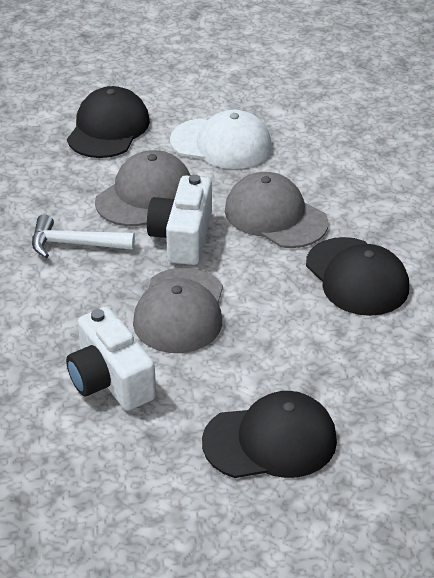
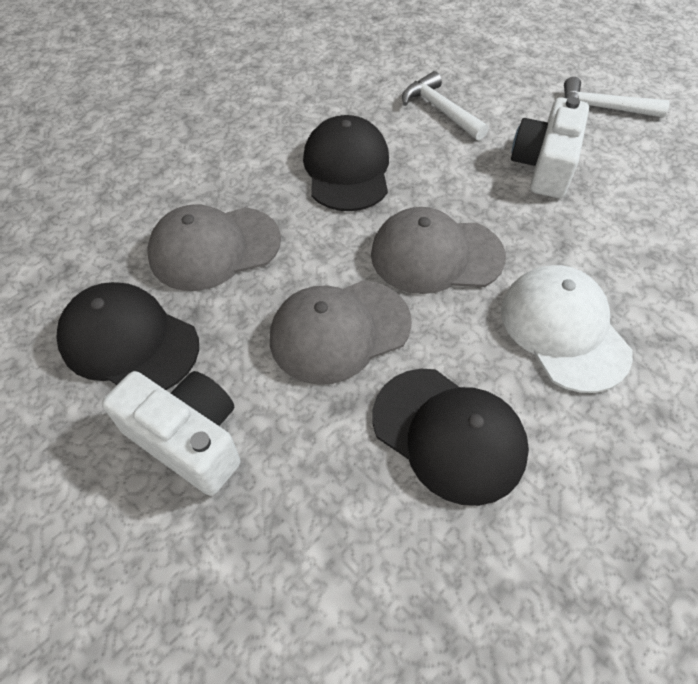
white hammer: 1 -> 2

